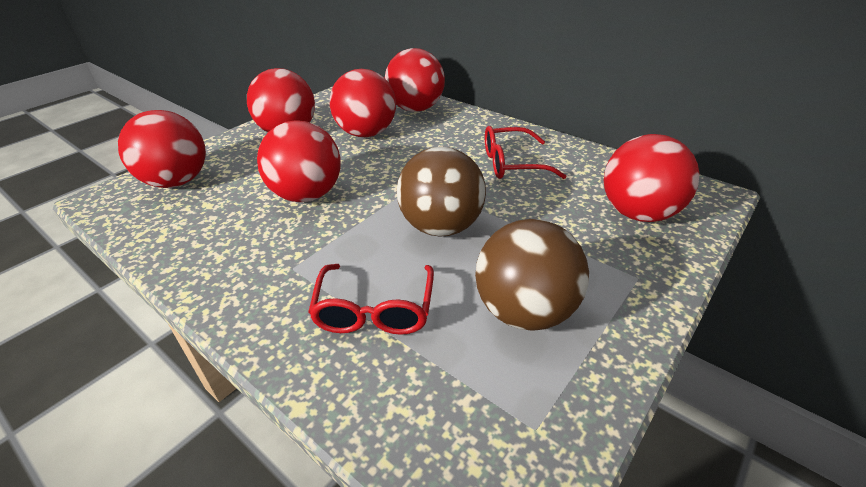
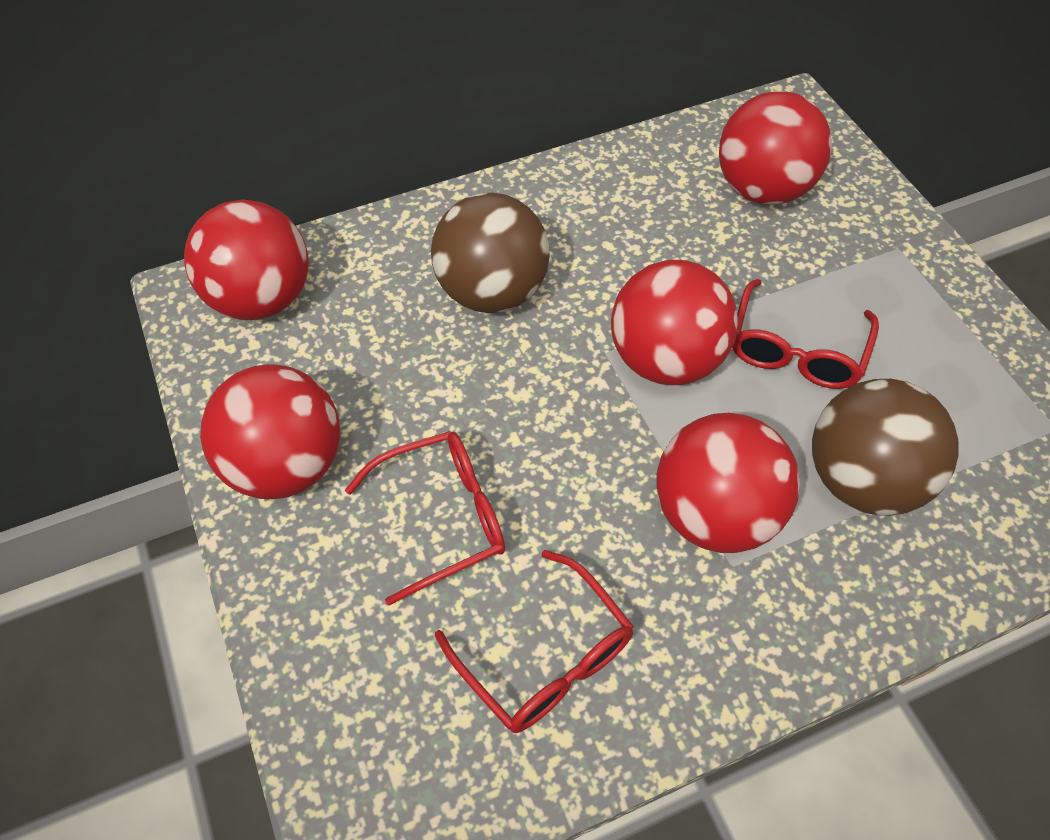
red ball: 6 -> 5
red glasses: 2 -> 3

